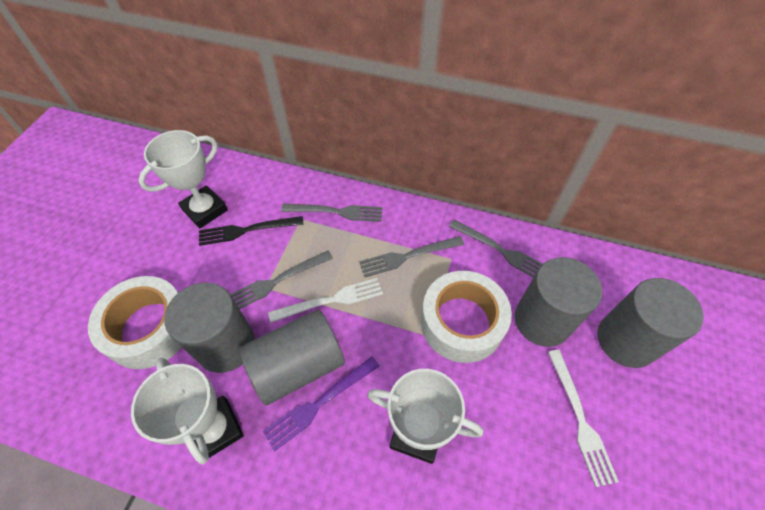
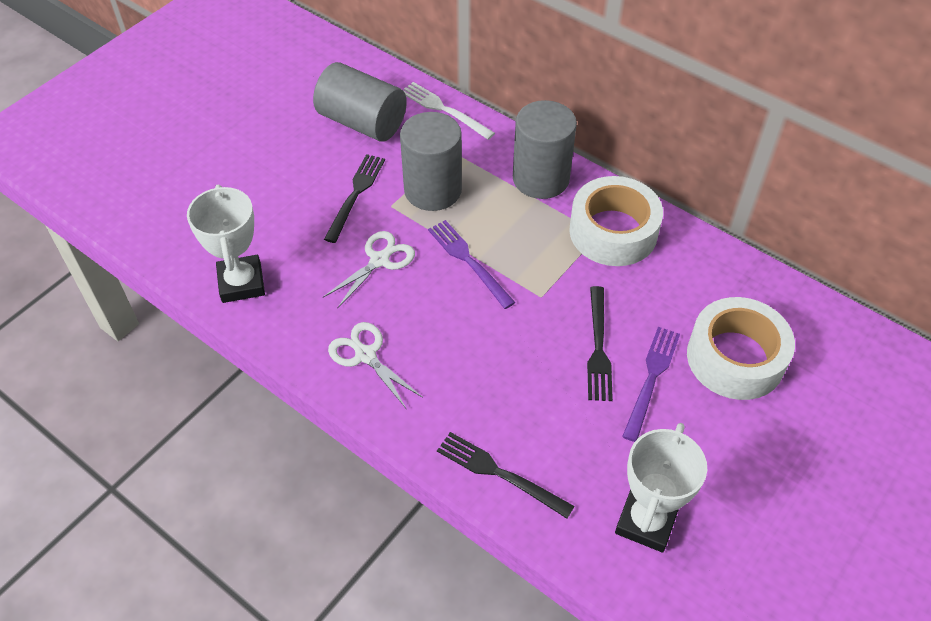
black fork: 1 -> 3
grey cylinder: 4 -> 3
grey fork: 4 -> 0
purple fork: 1 -> 2
white fork: 2 -> 1
white scissors: 0 -> 2
white trophy: 3 -> 2

